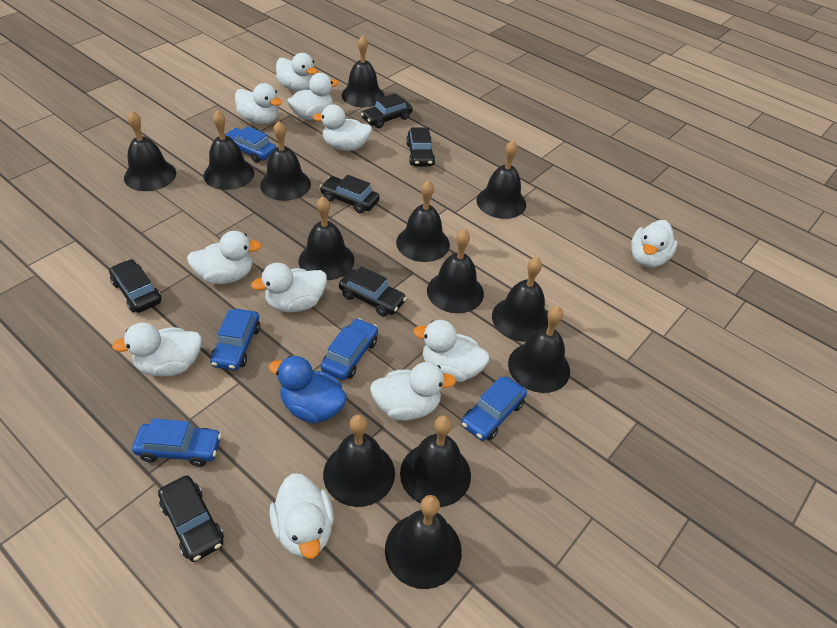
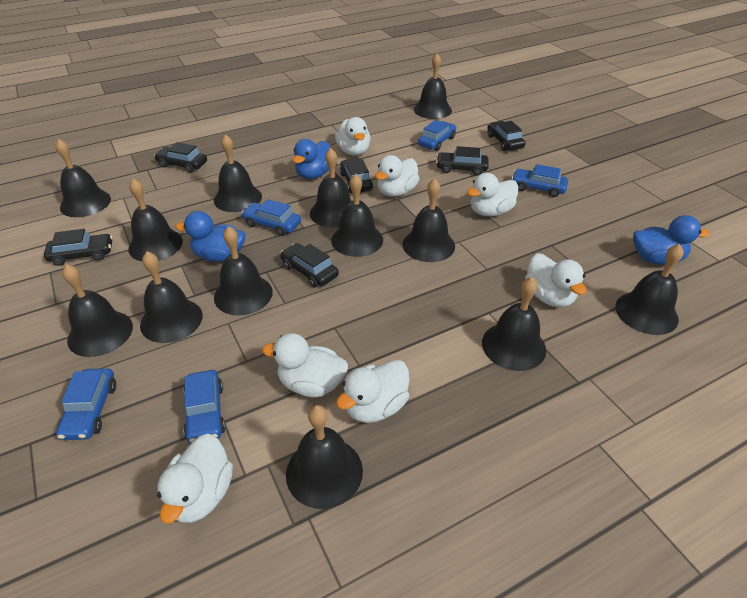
blue duck: 1 -> 3
white duck: 11 -> 7

